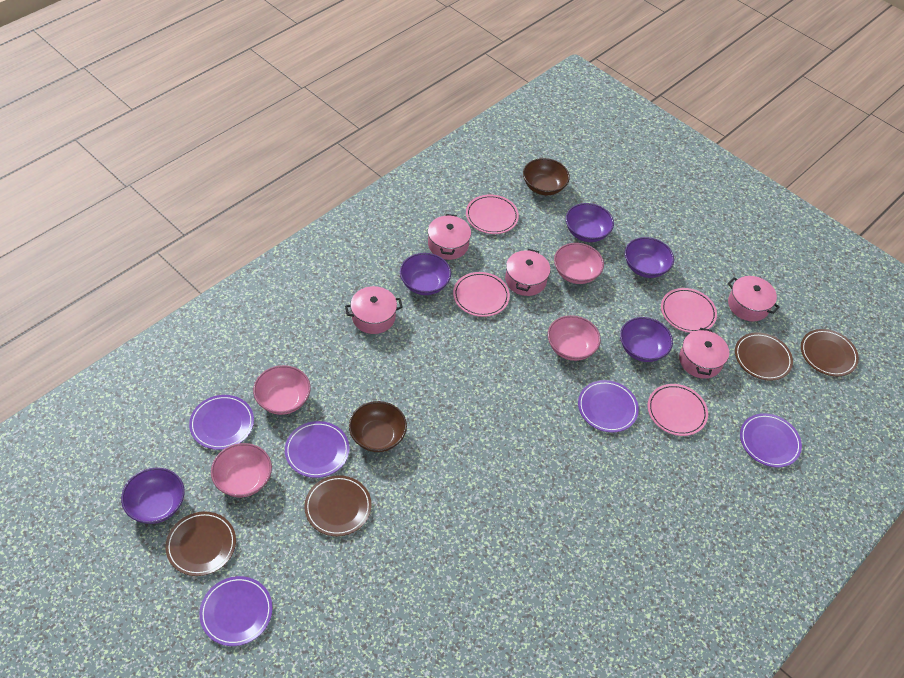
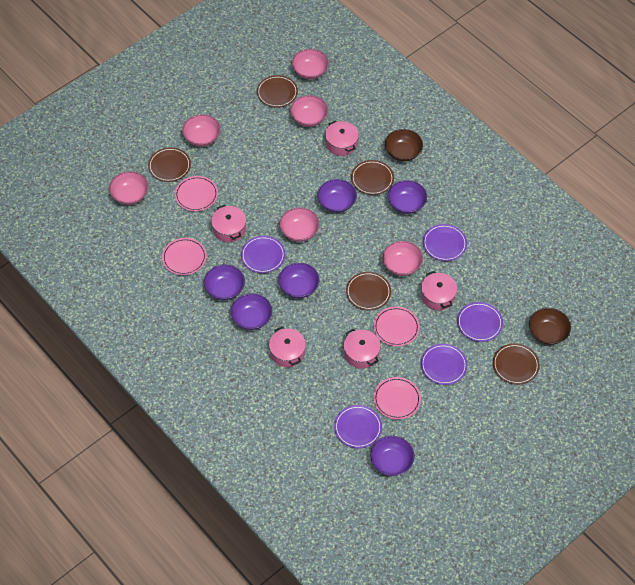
brown plate: 4 -> 5
pink bowl: 4 -> 6
purple bowl: 5 -> 6

